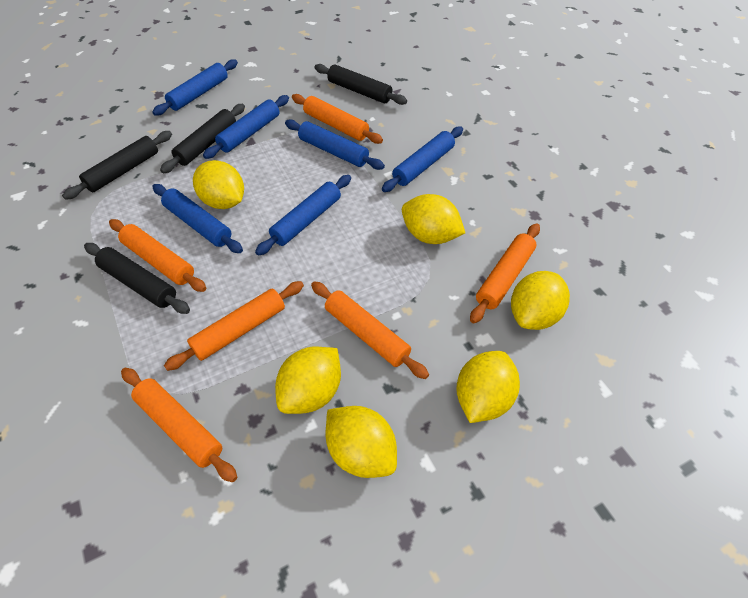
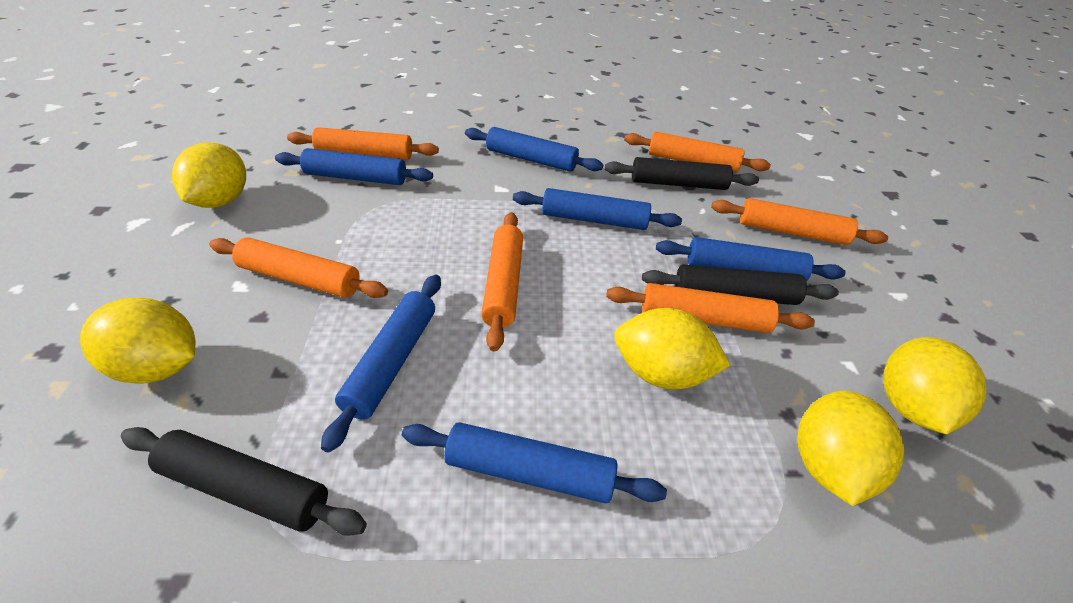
black rolling pin: 4 -> 3
yellow lemon: 6 -> 5

